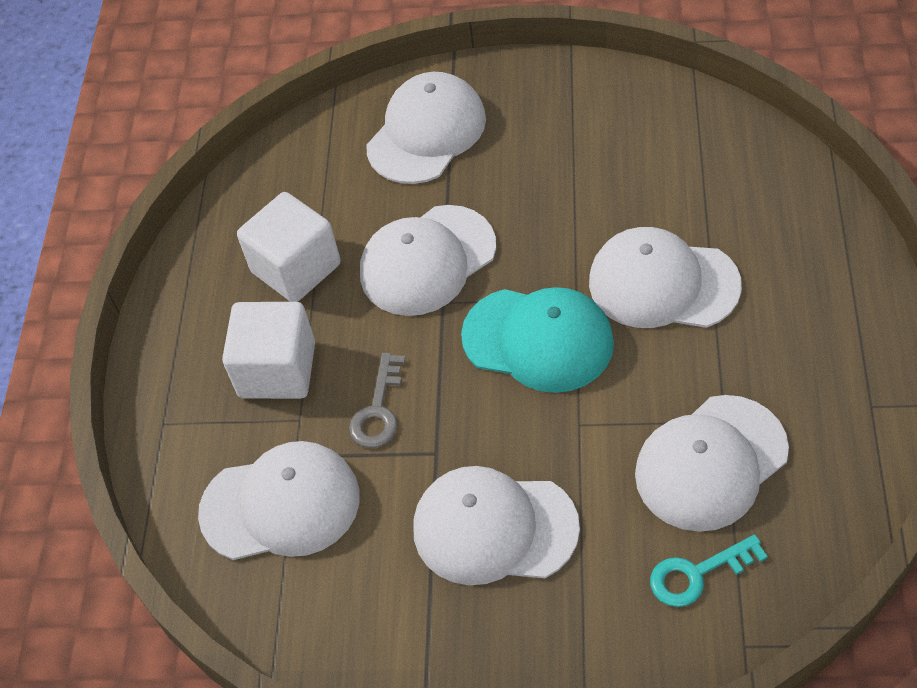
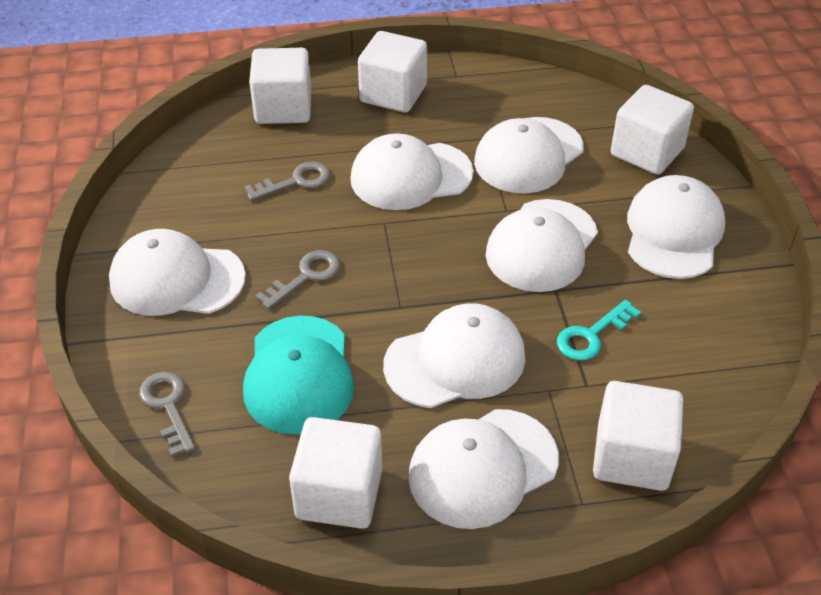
grey key: 1 -> 3
white cap: 6 -> 7
white cube: 2 -> 5

